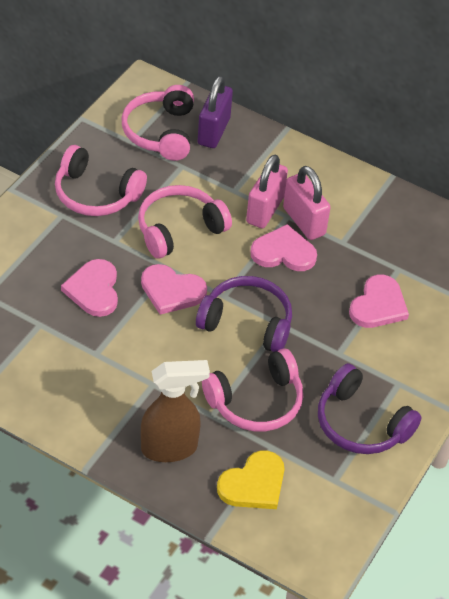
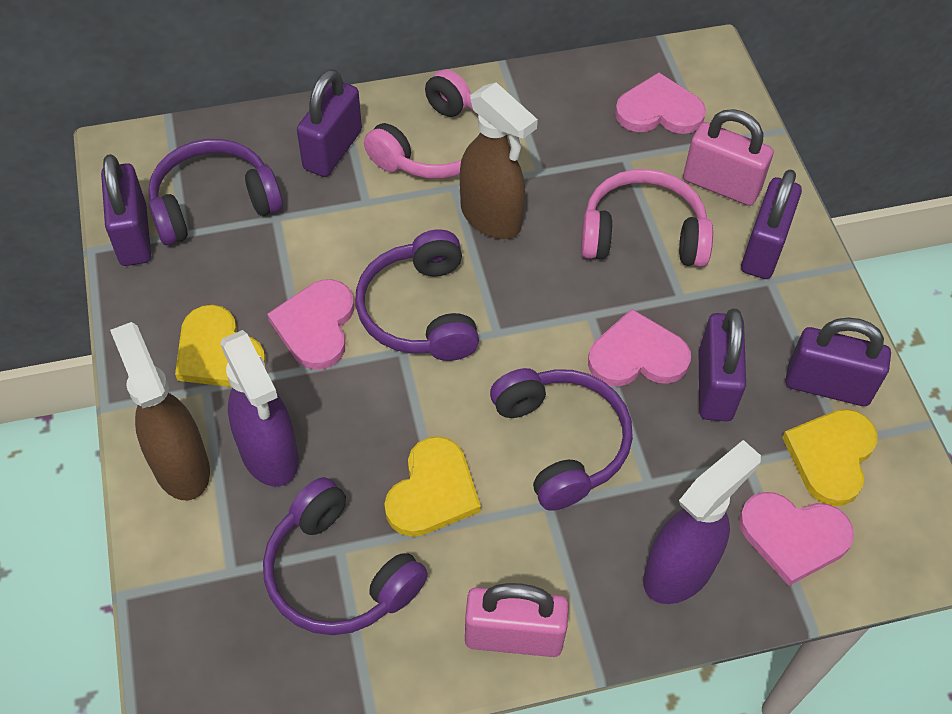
brown spray bottle: 1 -> 2
pink headphones: 4 -> 2
purple headphones: 2 -> 4
purple padlock: 1 -> 5
purple spray bottle: 0 -> 2
yellow heart: 1 -> 3

